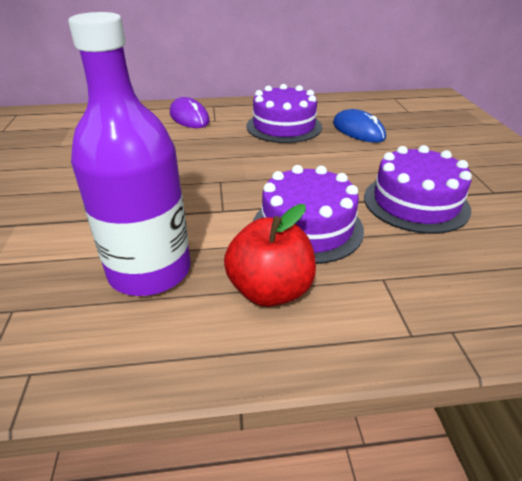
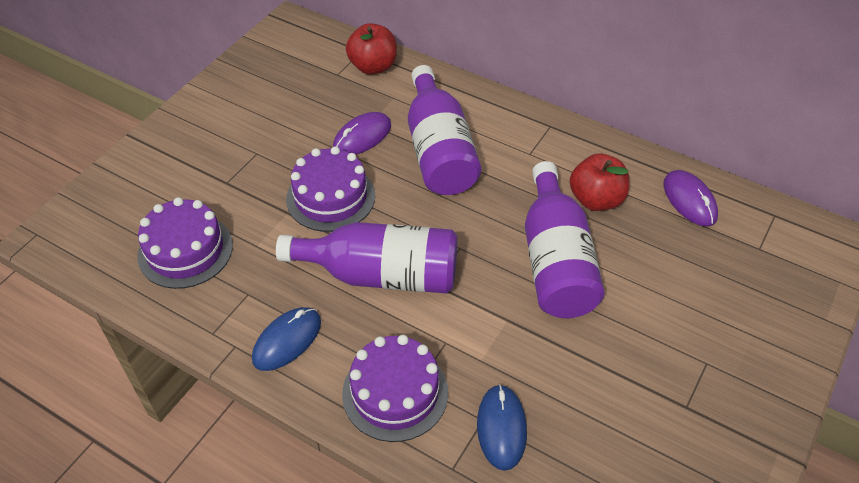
blue mouse: 1 -> 2
purple bottle: 1 -> 3
purple mouse: 1 -> 2
red apple: 1 -> 2

